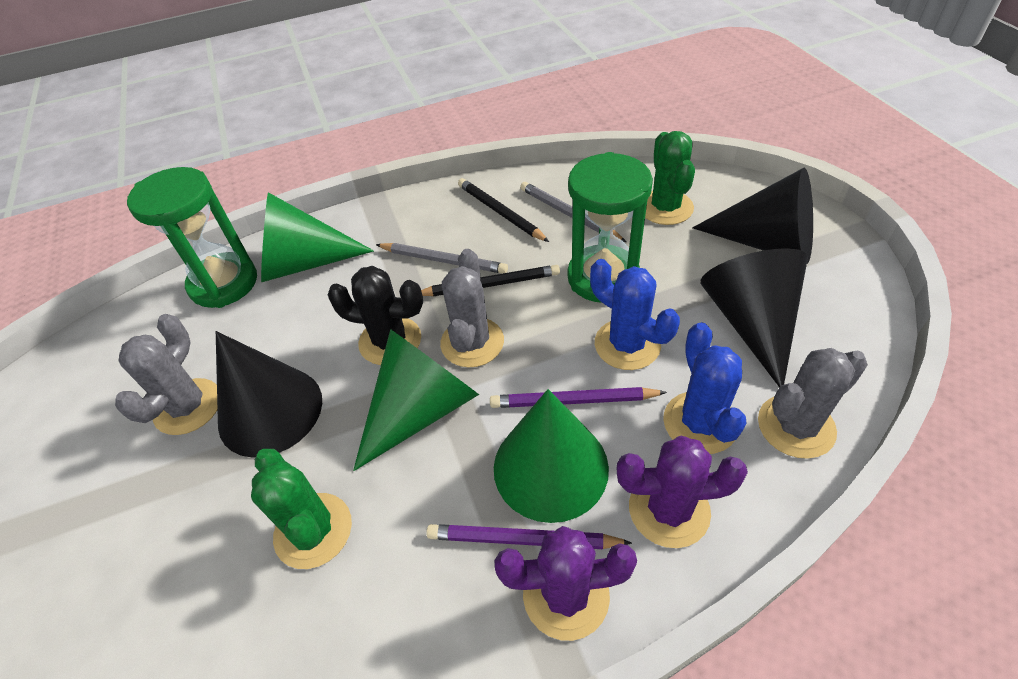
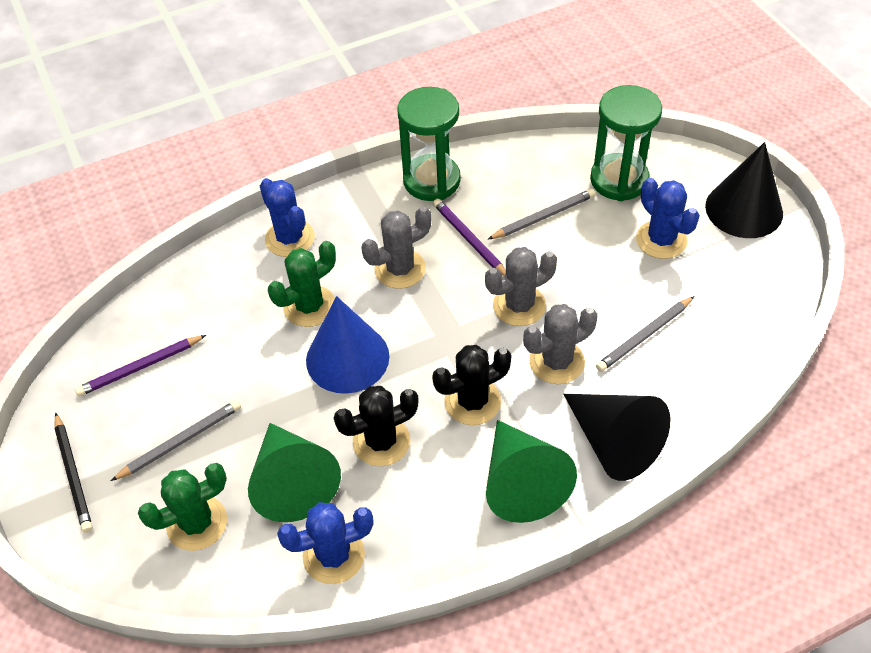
black cactus: 1 -> 2
black cone: 3 -> 2
black pencil: 2 -> 1
blue cactus: 2 -> 3
blue cone: 0 -> 1
green cone: 3 -> 2
grey pencil: 2 -> 3
purple cactus: 2 -> 0

